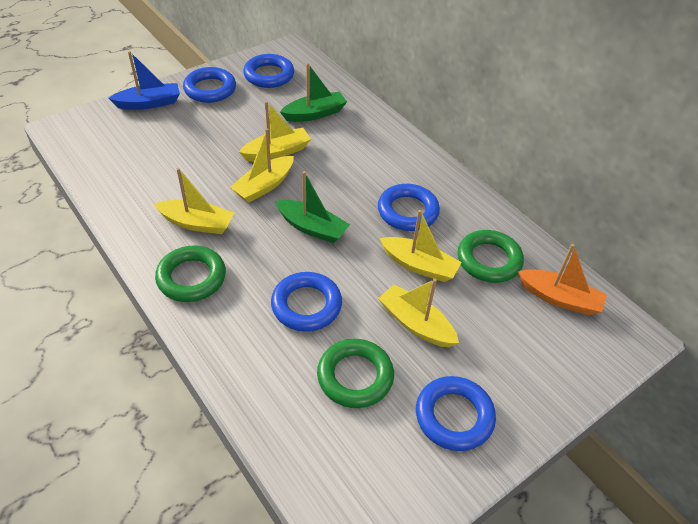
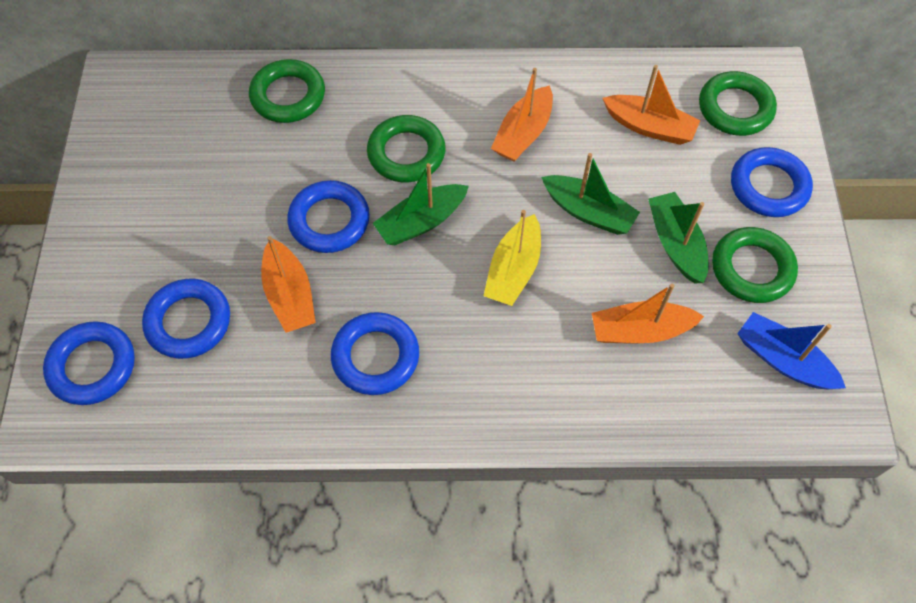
green boat: 2 -> 3
green ring: 3 -> 4
orange boat: 1 -> 4
yellow boat: 5 -> 1

